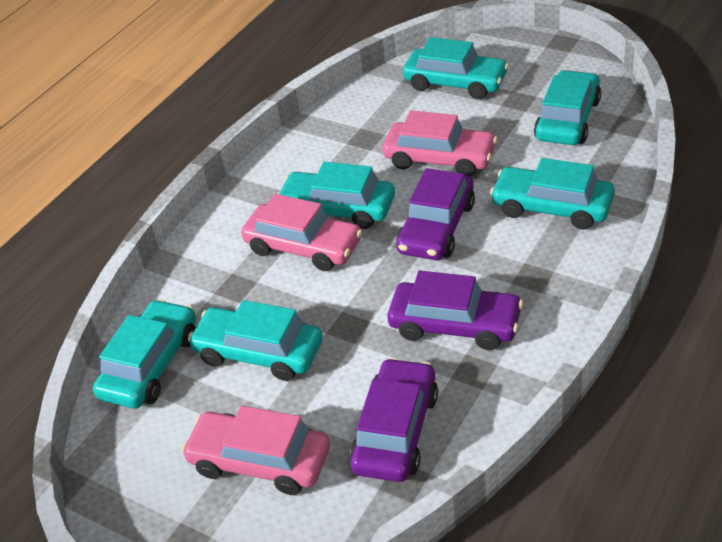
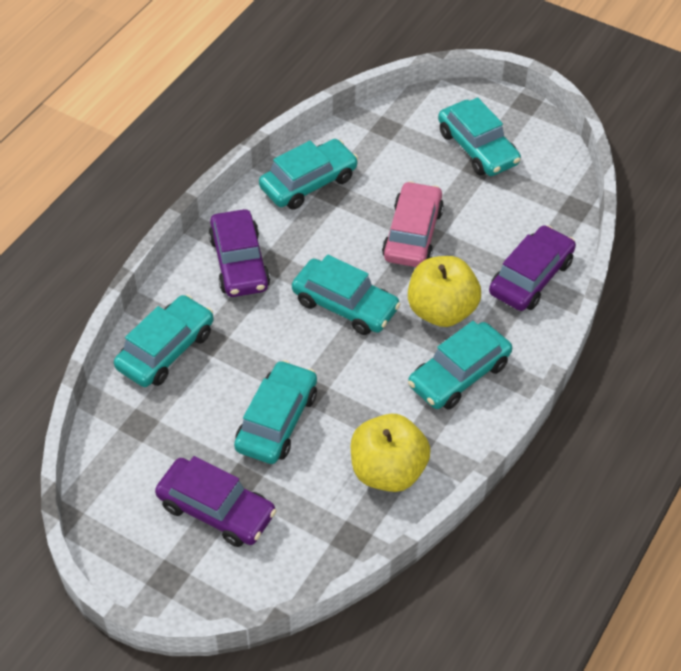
pink car: 3 -> 1
yellow apple: 0 -> 2

